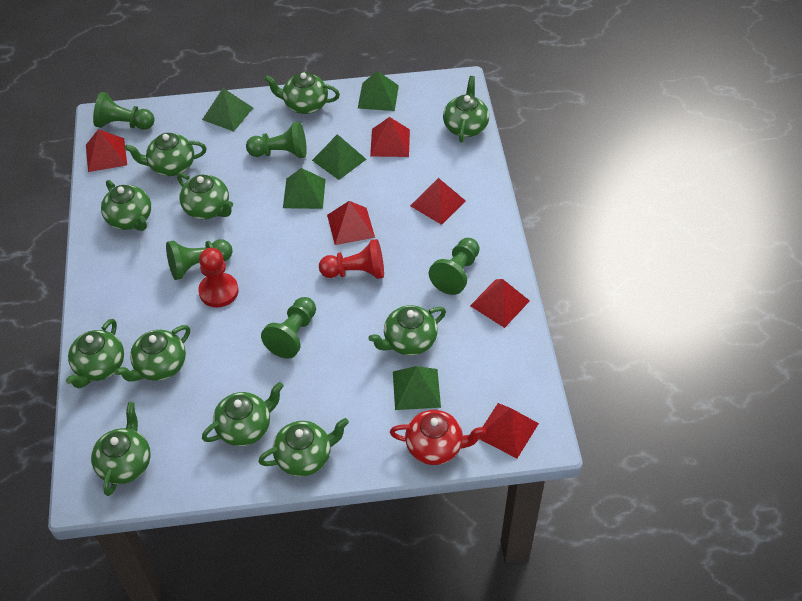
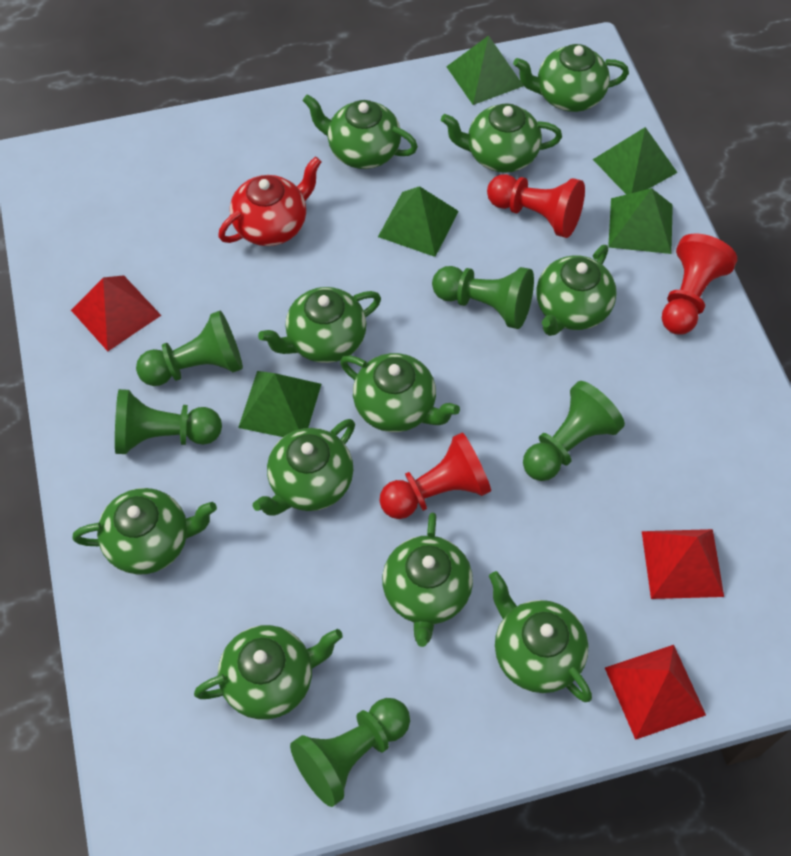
red pawn: 2 -> 3
red pyramid: 6 -> 3

